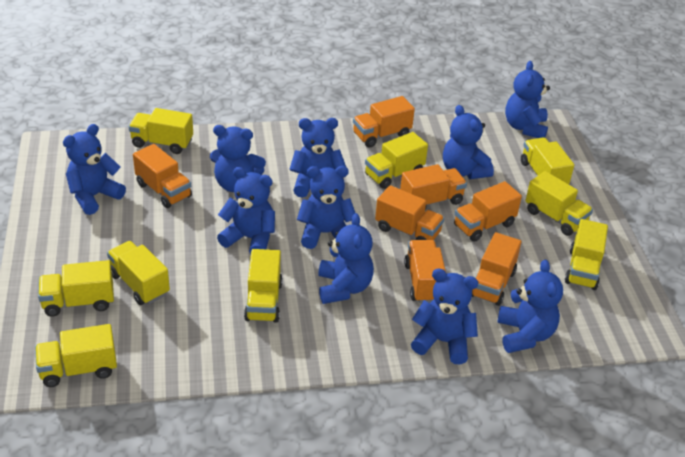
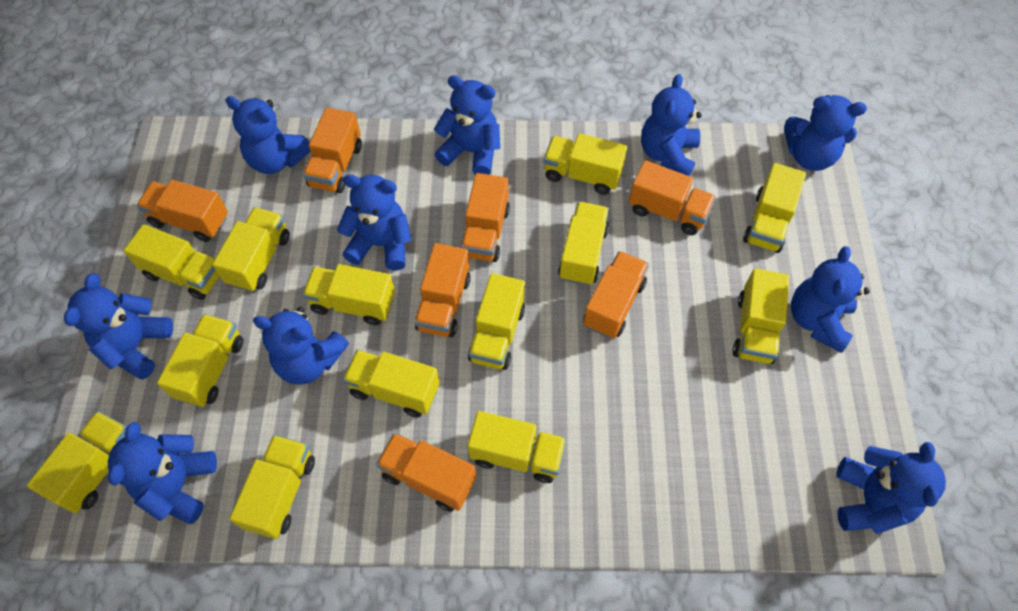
yellow truck: 9 -> 13

